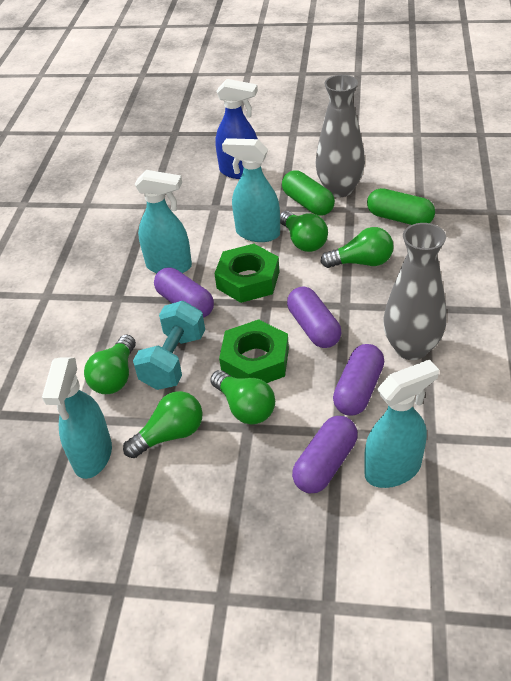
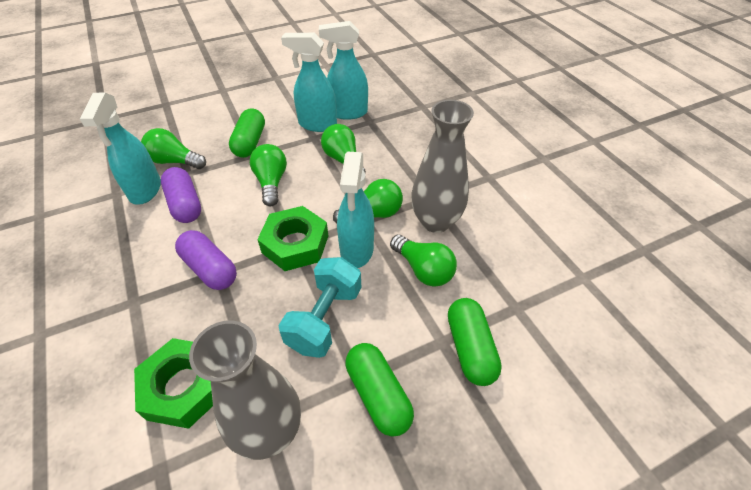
blue spray bottle: 1 -> 0
green capsule: 2 -> 3
purple capsule: 4 -> 2

